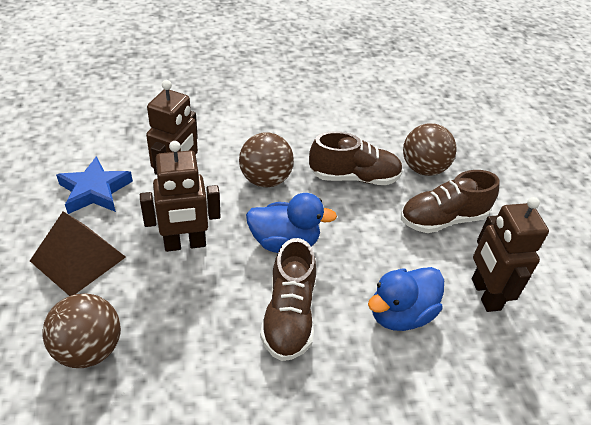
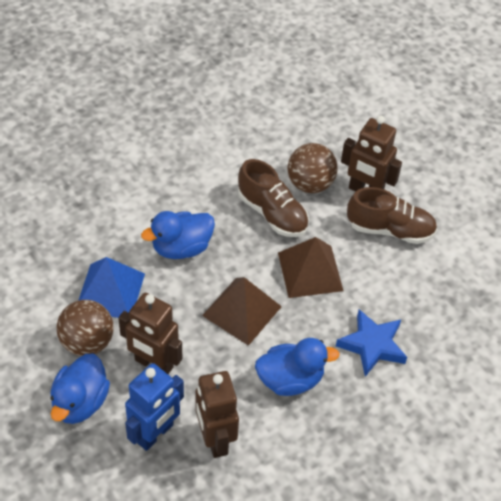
blue duck: 2 -> 3
blue pyramid: 0 -> 1
blue robot: 0 -> 1
brown ball: 3 -> 2
brown pyramid: 1 -> 2
brown shoe: 3 -> 2

